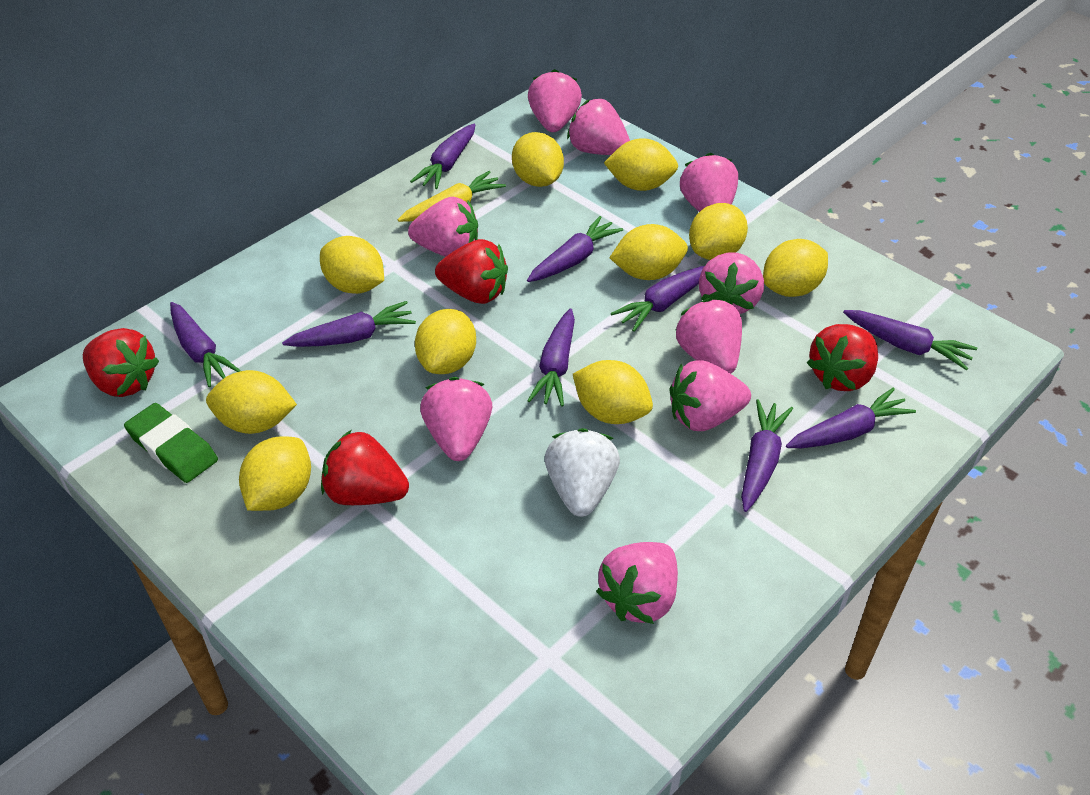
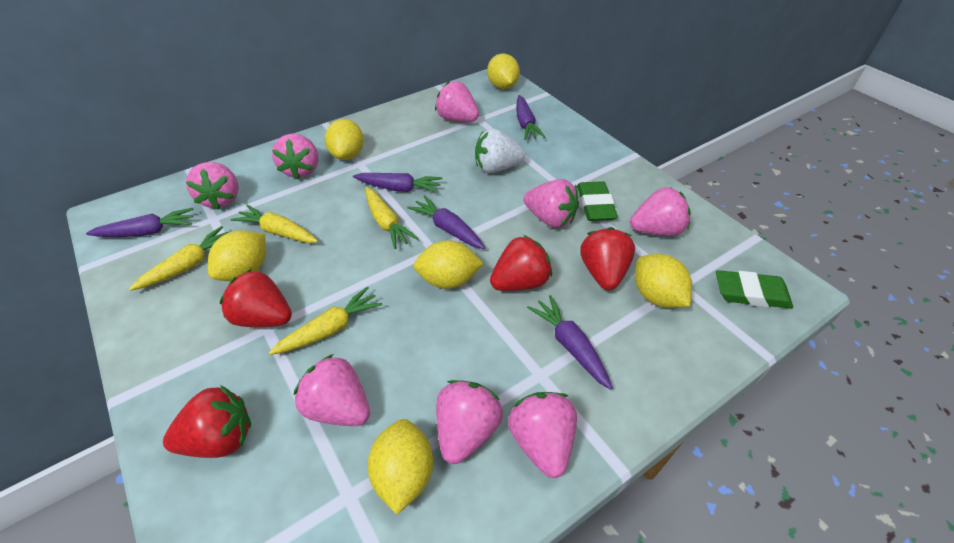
green eraser: 1 -> 2
pink strawberry: 9 -> 8
purple carrot: 9 -> 5
yellow carrot: 1 -> 4
yellow lemon: 10 -> 6

